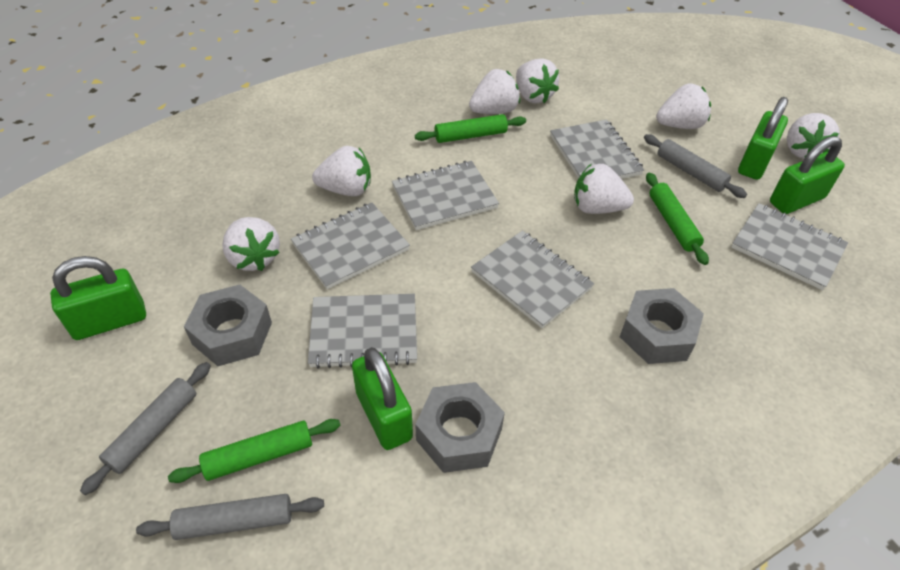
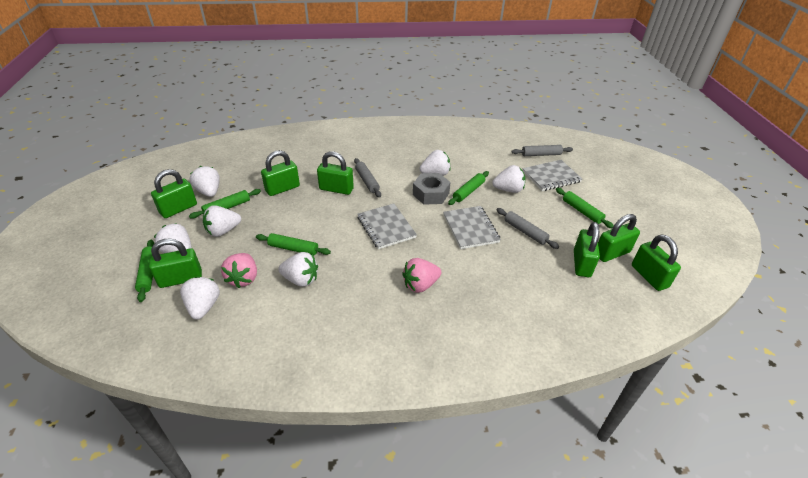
green padlock: 4 -> 7
green rolling pin: 3 -> 5
grey notebook: 6 -> 3
grey nut: 3 -> 1
pink strawberry: 0 -> 2

